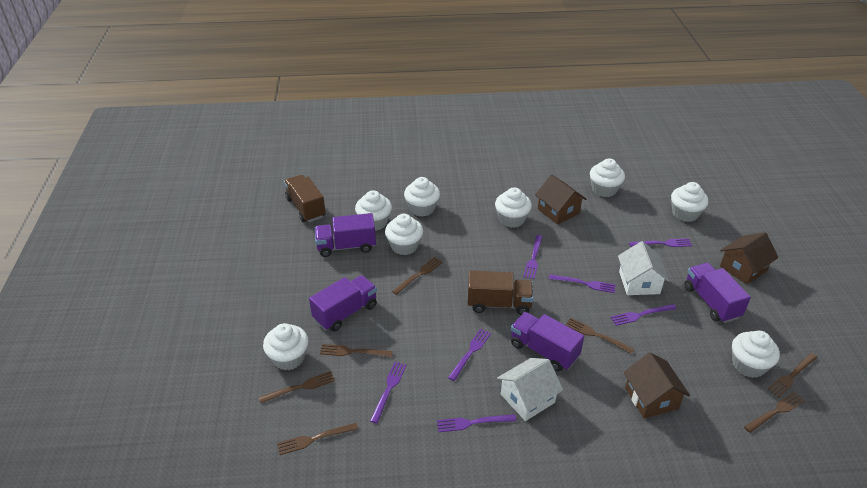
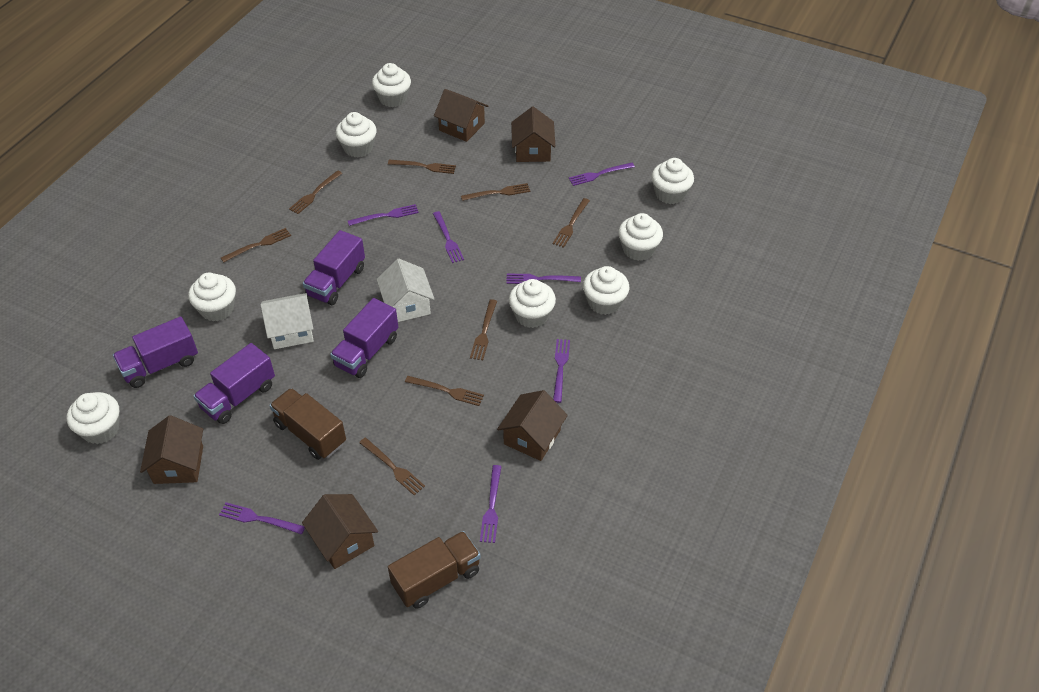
brown fork: 7 -> 8
brown house: 3 -> 5

